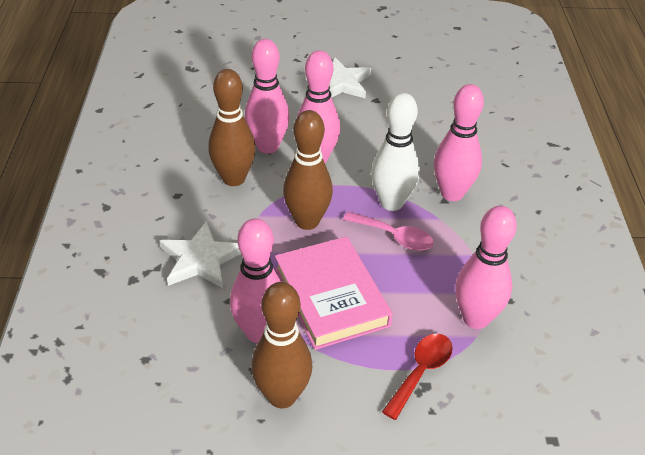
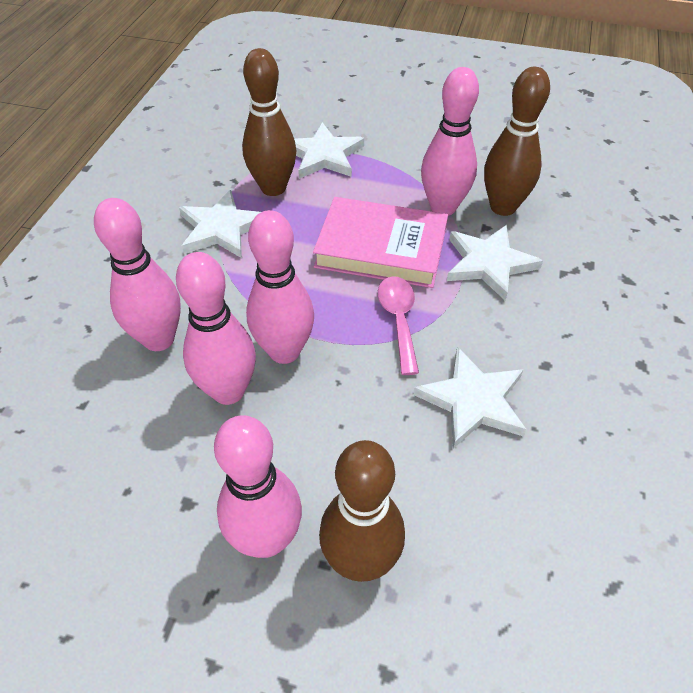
red spoon: 1 -> 0
white bowling pin: 1 -> 0
white star: 2 -> 4

